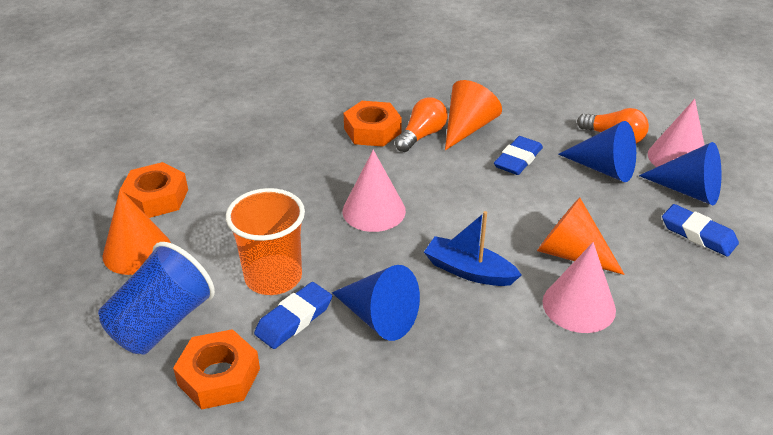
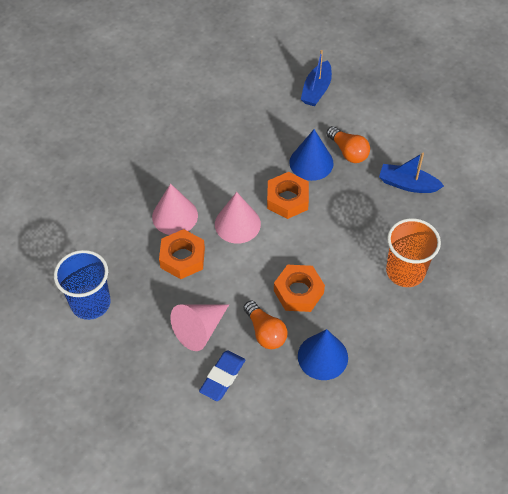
blue boat: 1 -> 2
blue cone: 3 -> 2
blue eraser: 3 -> 1
orange cone: 3 -> 0

